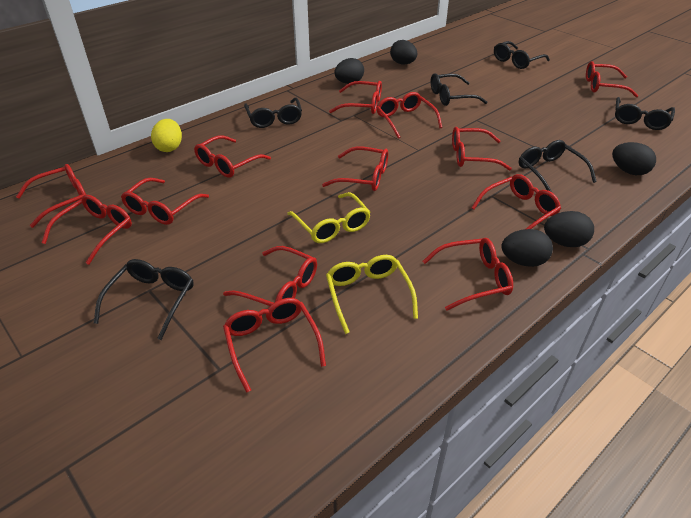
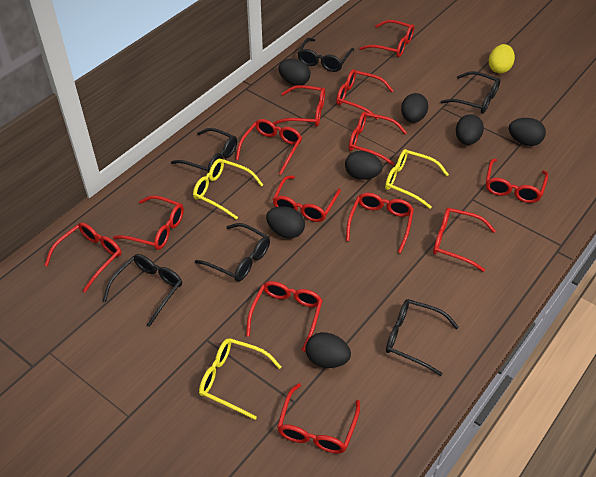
black egg: 5 -> 7
yellow glasses: 2 -> 3

